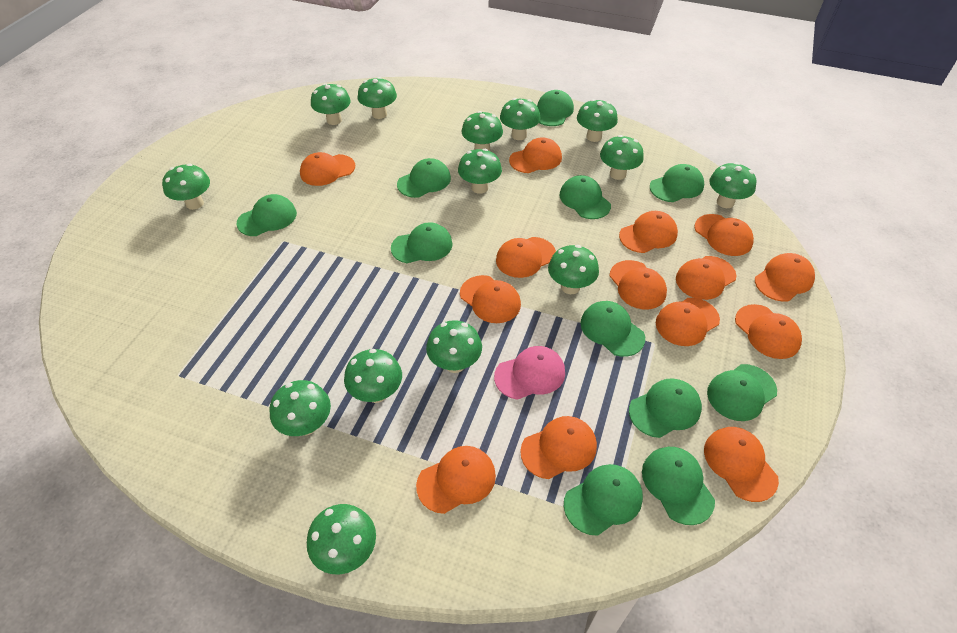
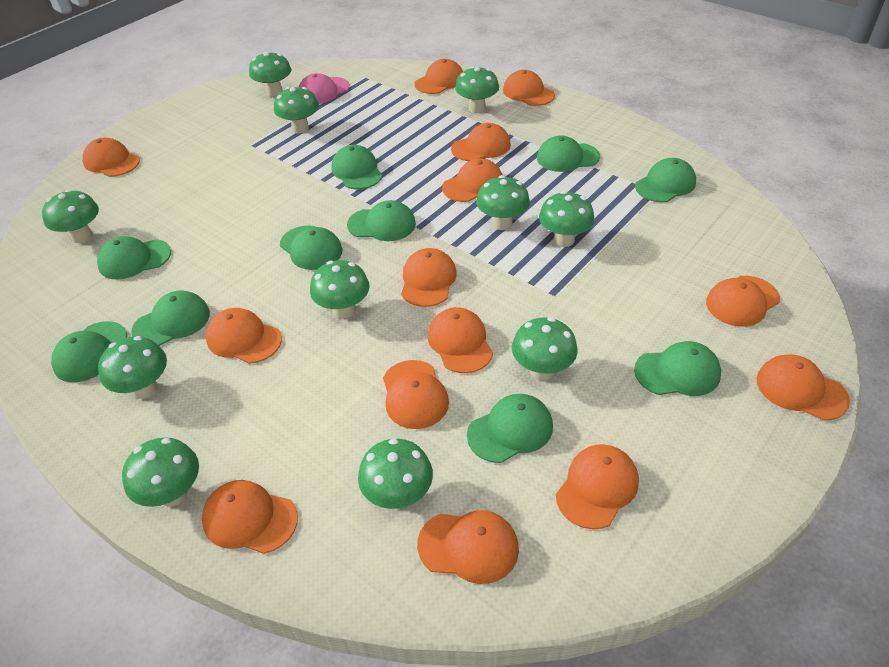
green cap: 11 -> 10
green mushroom: 14 -> 11

